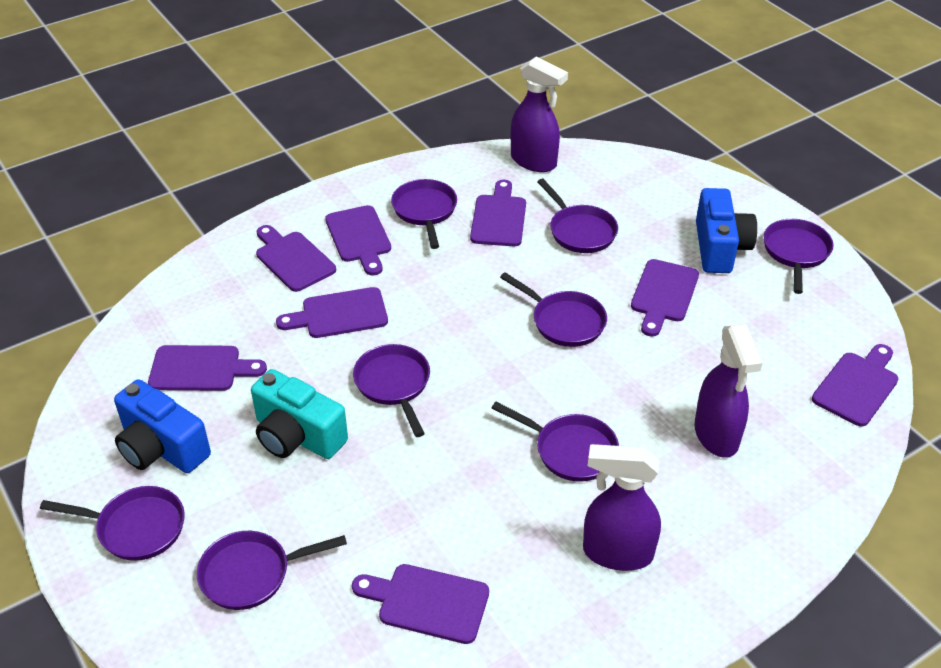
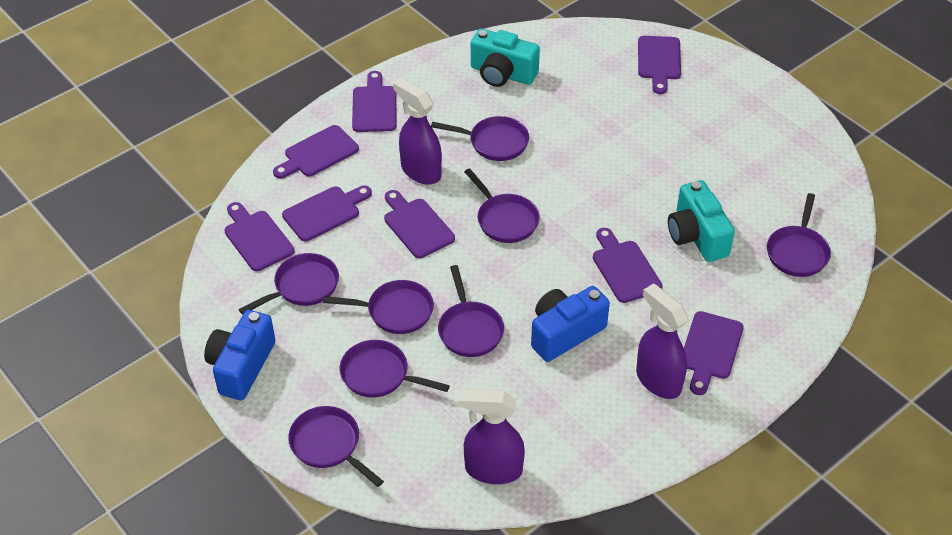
turquoise camera: 1 -> 2

